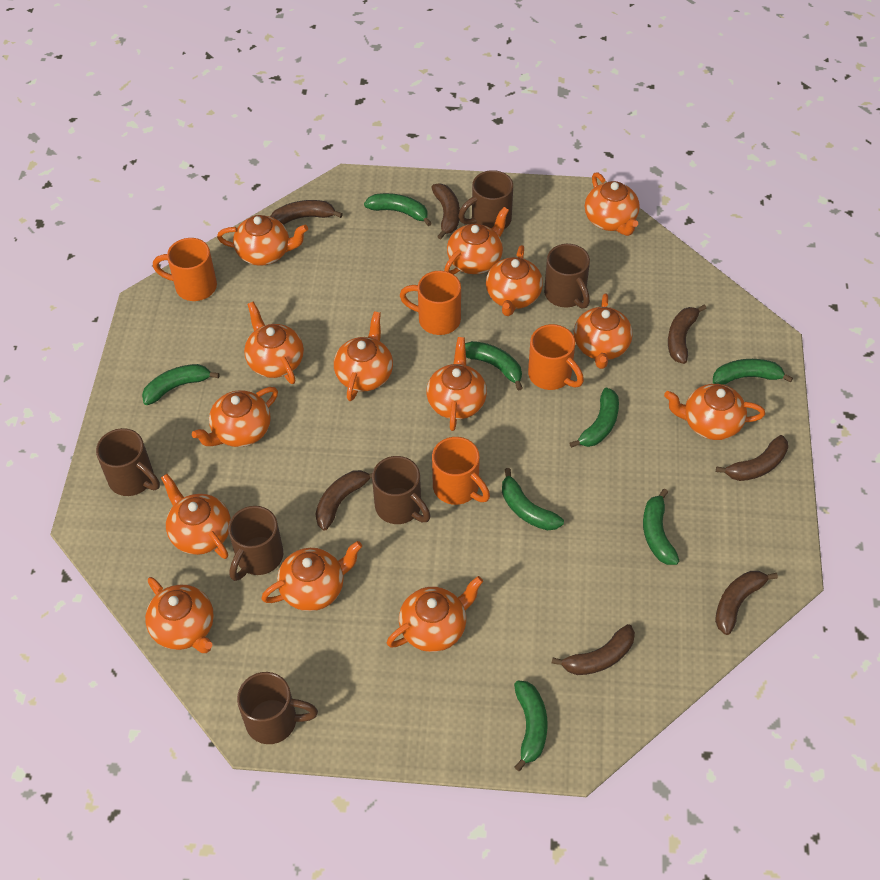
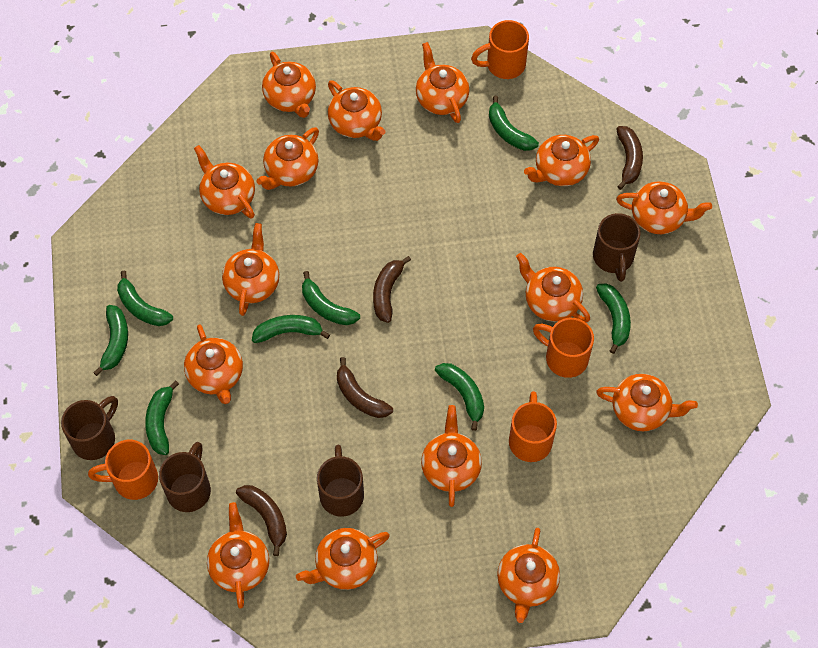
brown banana: 7 -> 4
brown mug: 6 -> 4
orange teapot: 14 -> 15

